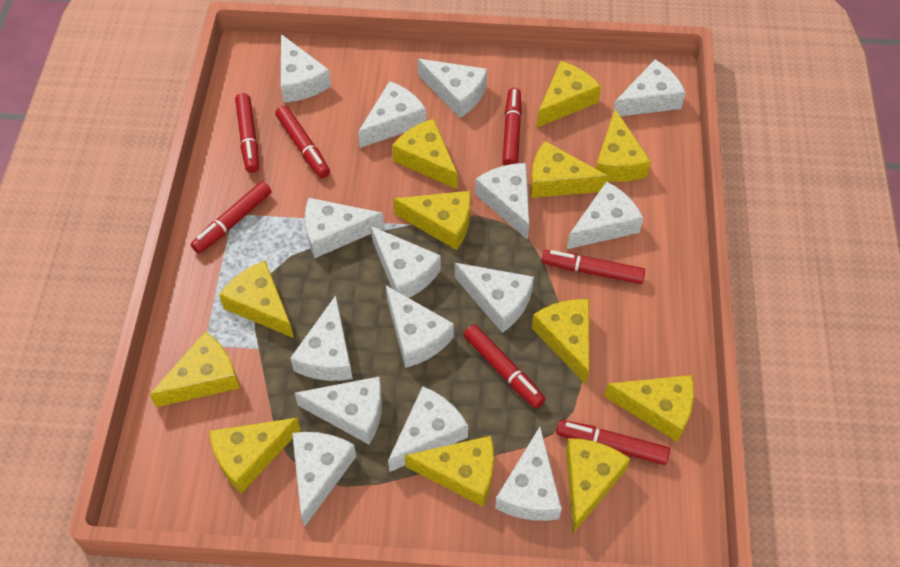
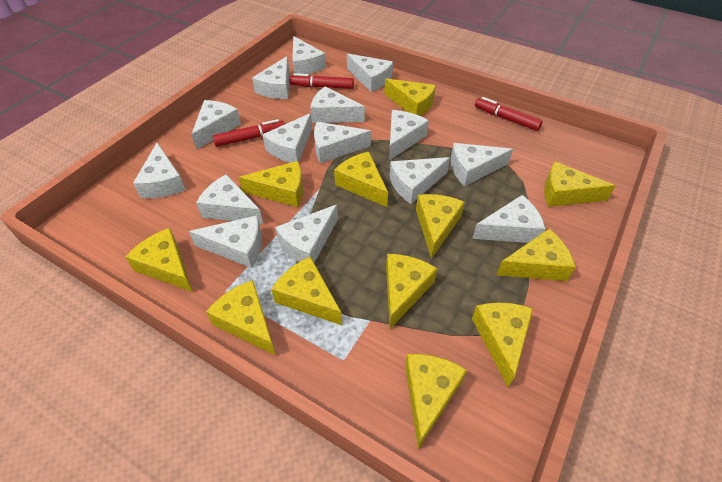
red marker: 7 -> 3

